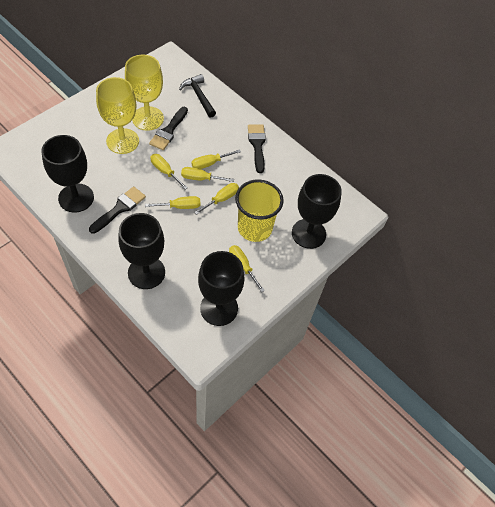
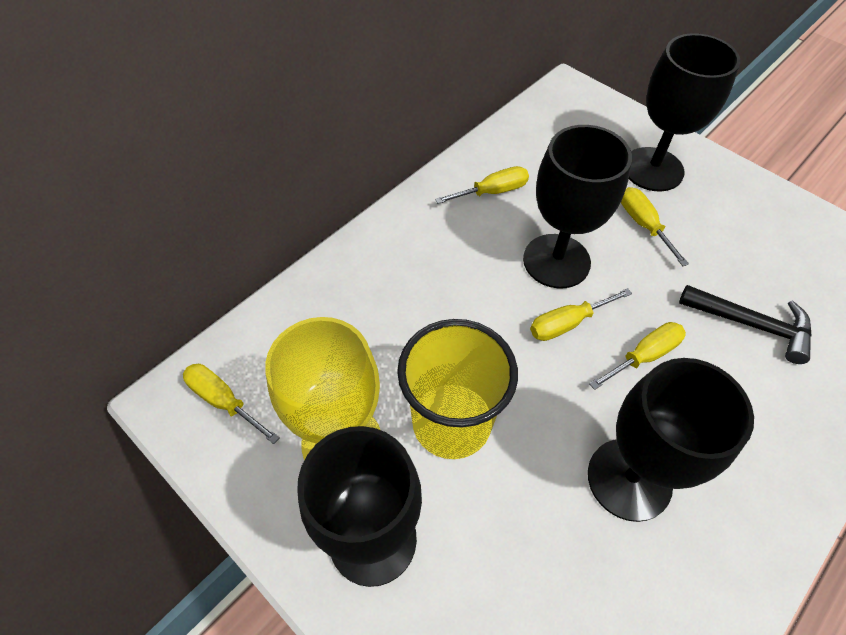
black brush: 3 -> 0
yellow goblet: 2 -> 1
yellow screwdriver: 6 -> 5

